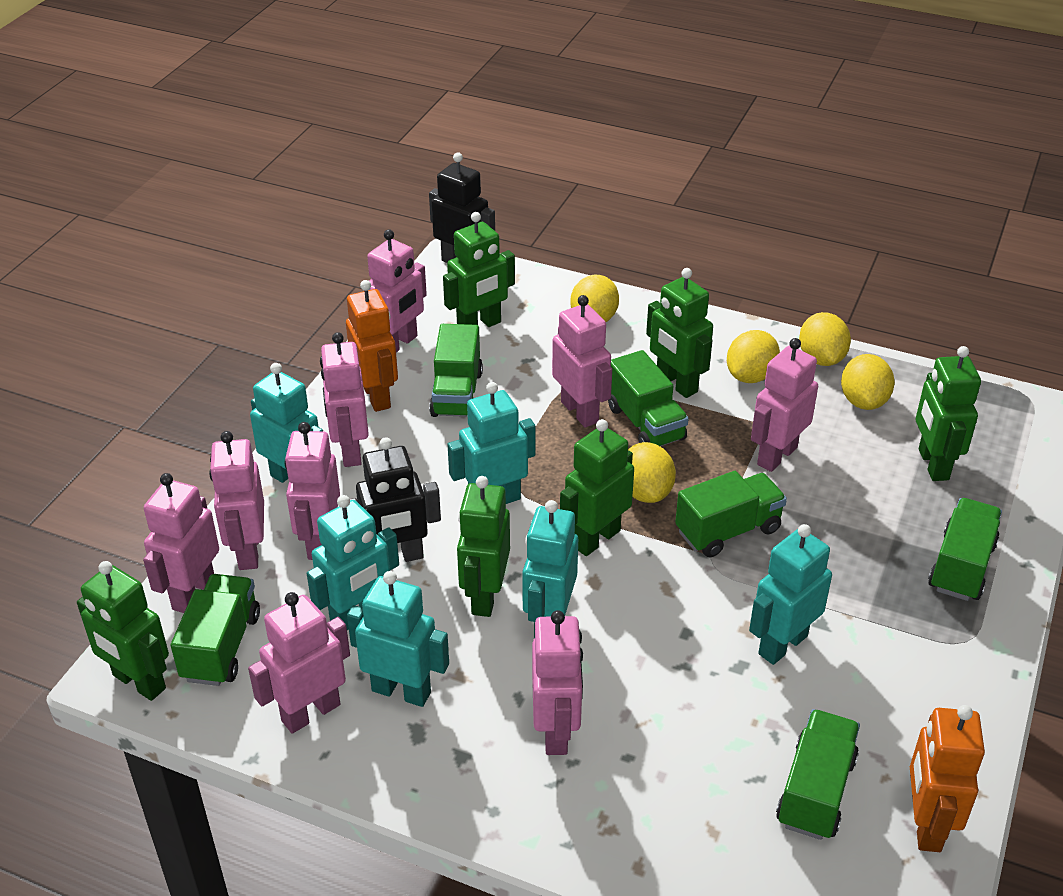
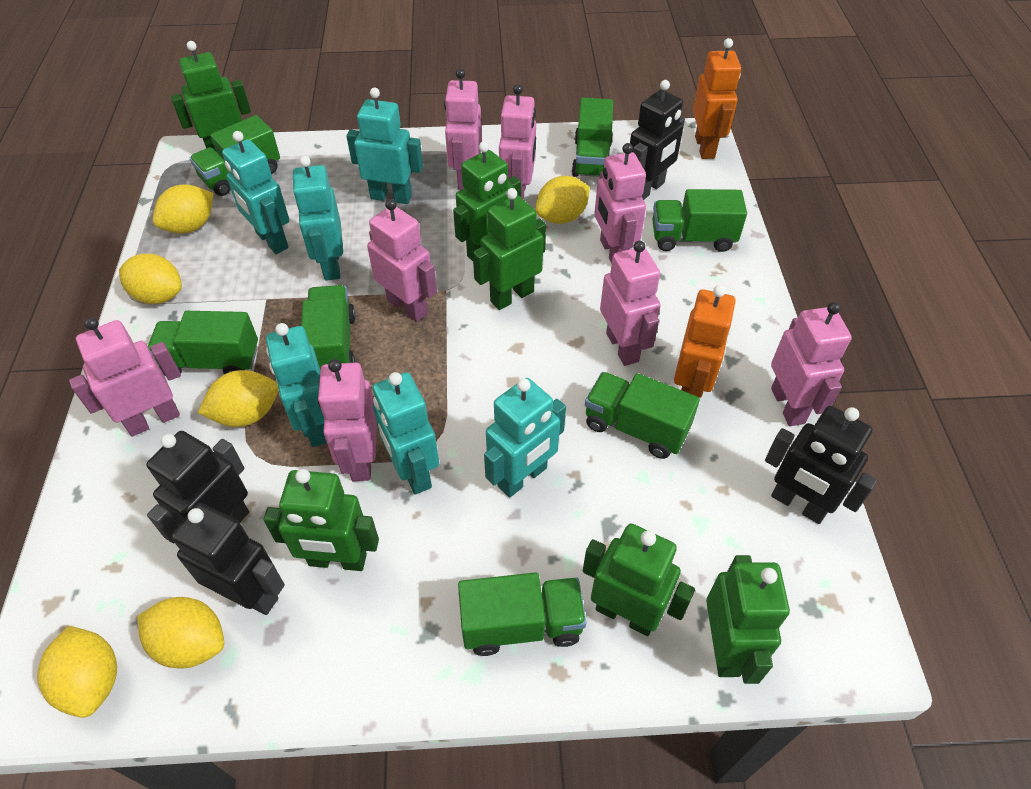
black robot: 2 -> 4
green truck: 6 -> 7
pink robot: 9 -> 8
yellow lemon: 5 -> 6

